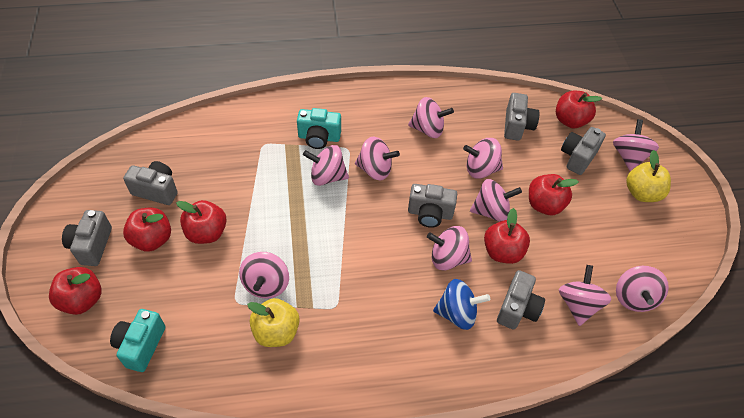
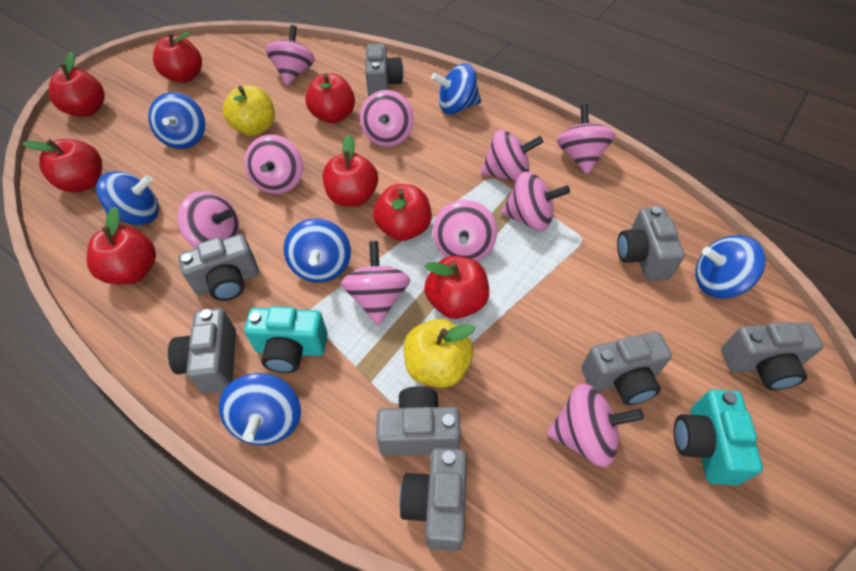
blue spinning top: 1 -> 6
grey camera: 6 -> 8
red apple: 6 -> 8

